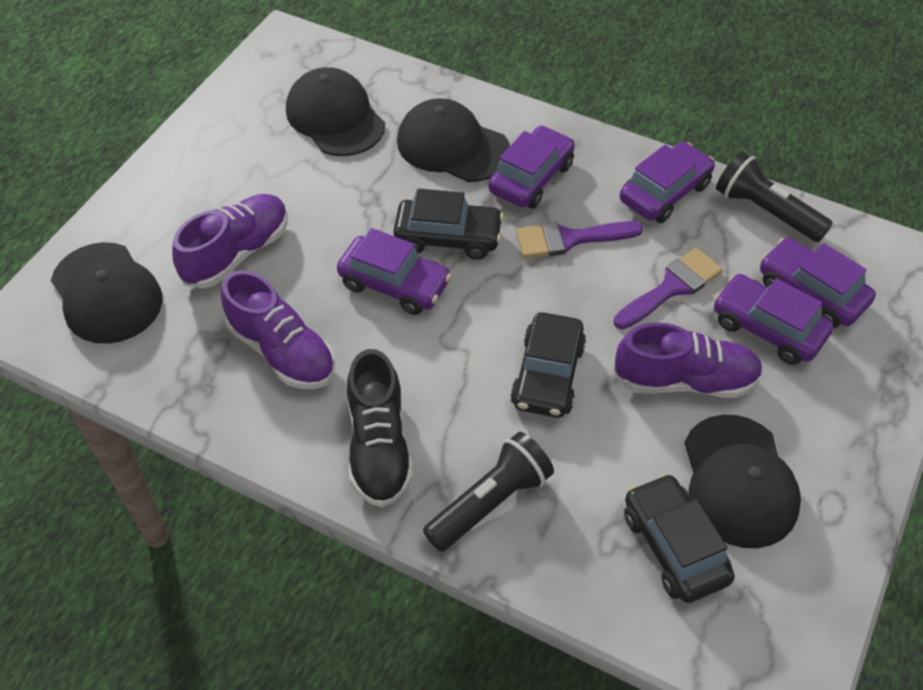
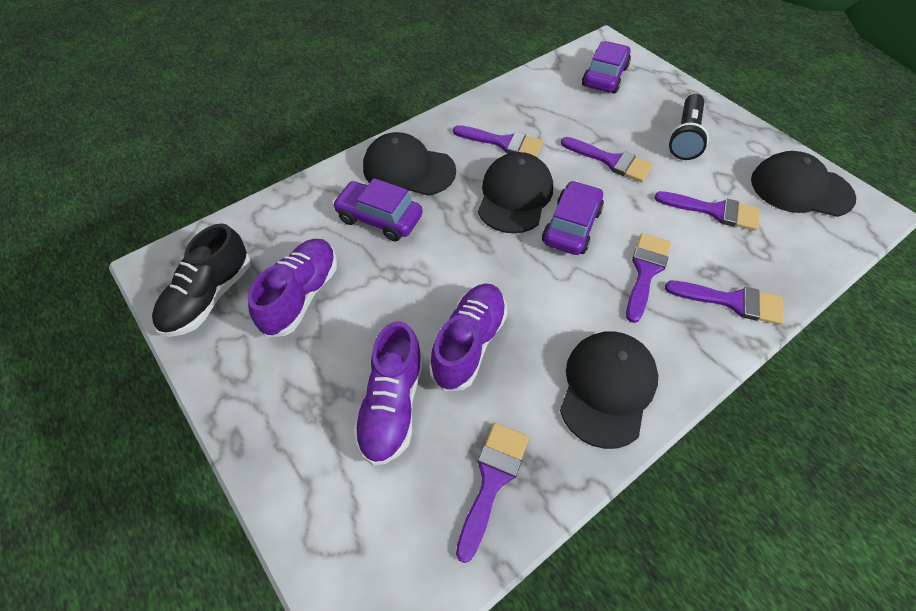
black car: 3 -> 0
black flashlight: 2 -> 1
purple brush: 2 -> 6
purple car: 5 -> 3

